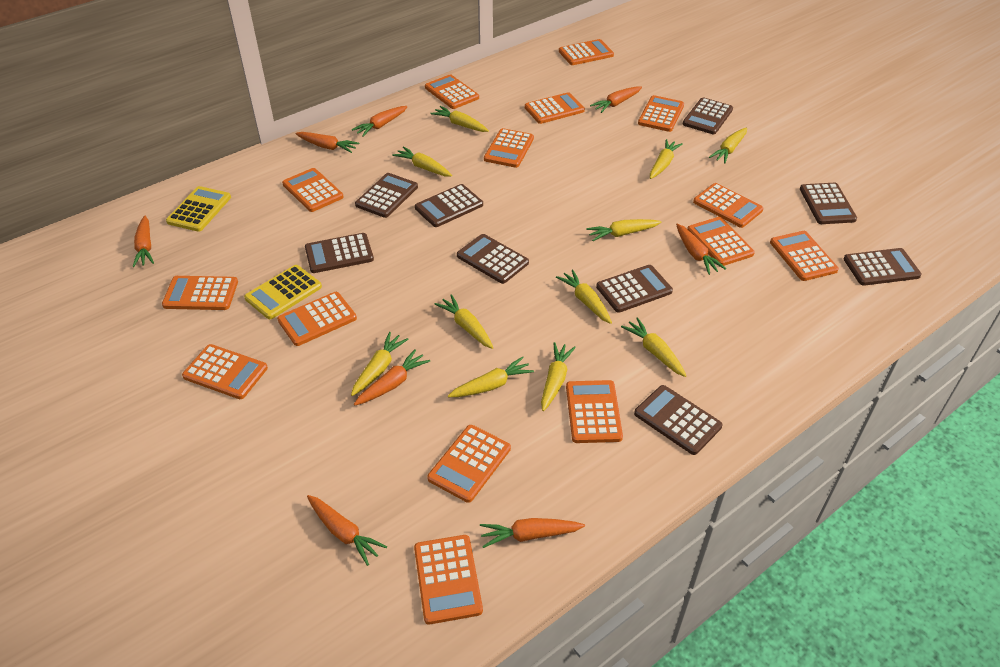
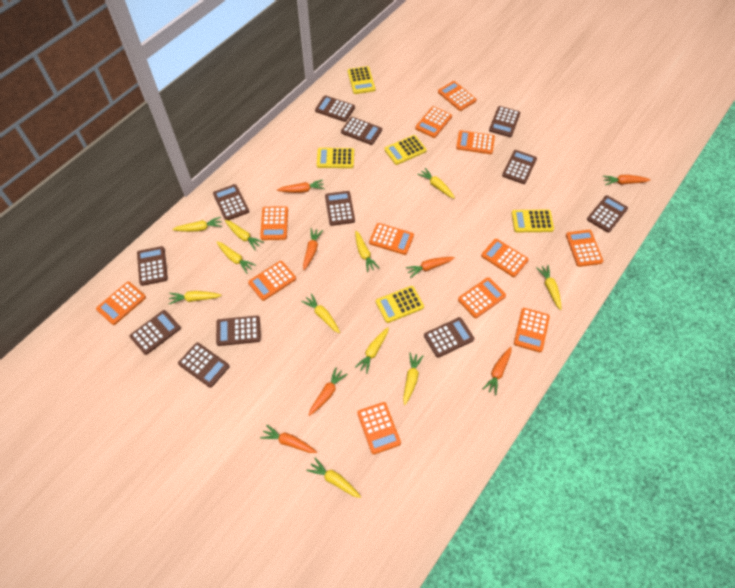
brown calculator: 9 -> 12
orange calculator: 15 -> 12
orange carrot: 8 -> 7
yellow calculator: 2 -> 5

